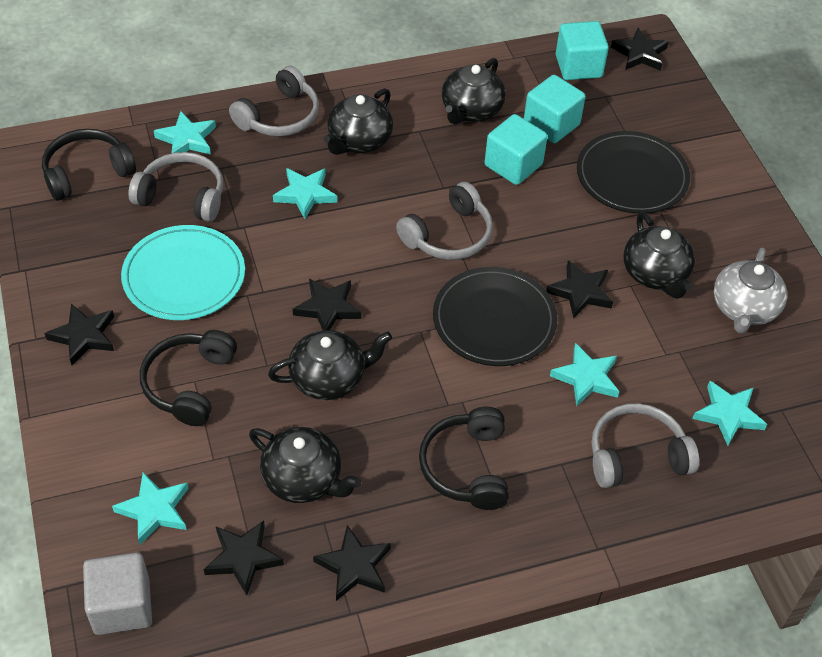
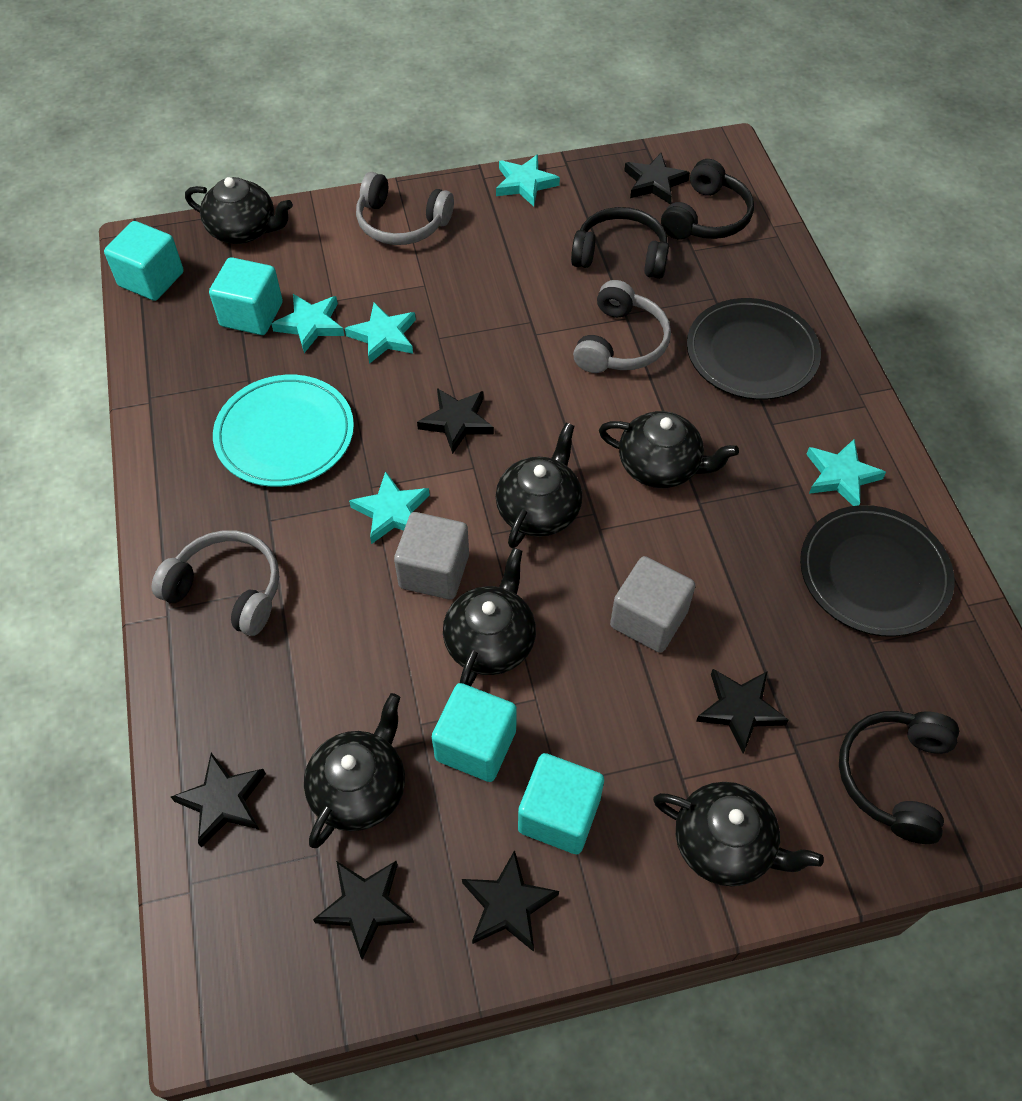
black teapot: 5 -> 6
grey cube: 1 -> 2
grey headphones: 4 -> 3
grey teapot: 1 -> 0
turquoise cube: 3 -> 4

